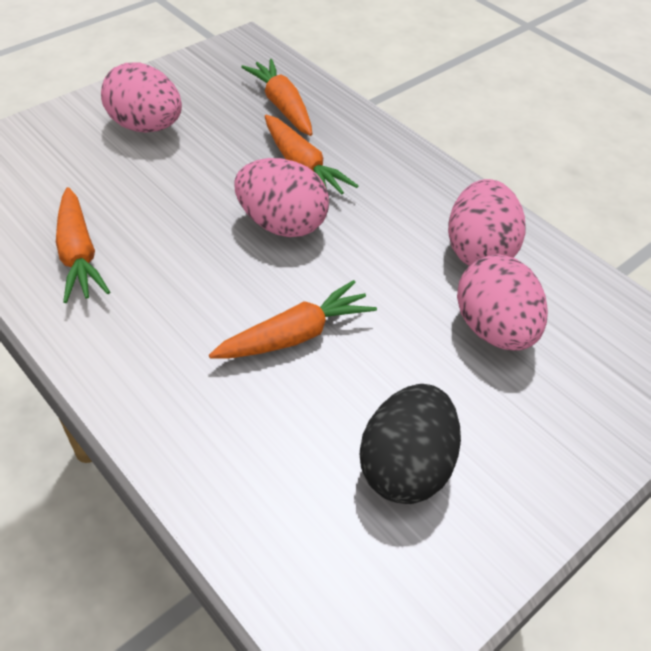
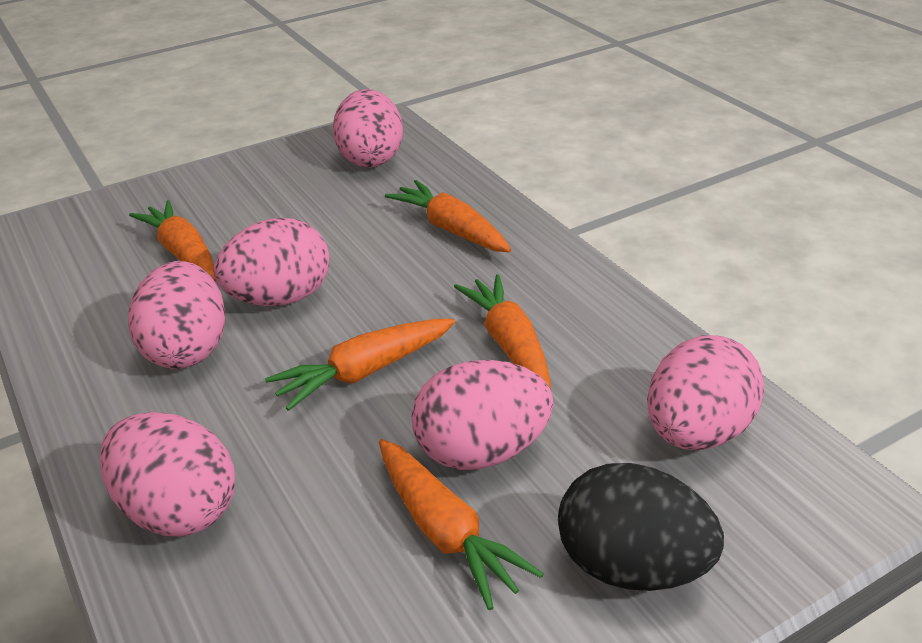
orange carrot: 4 -> 5
pink egg: 4 -> 6

